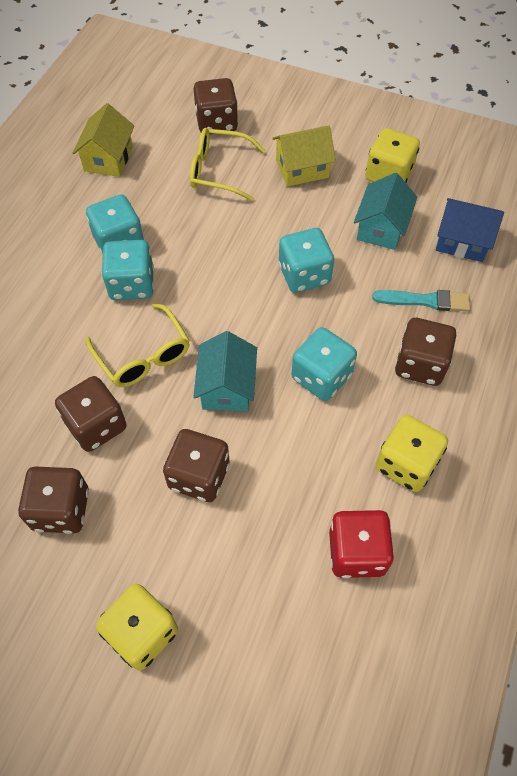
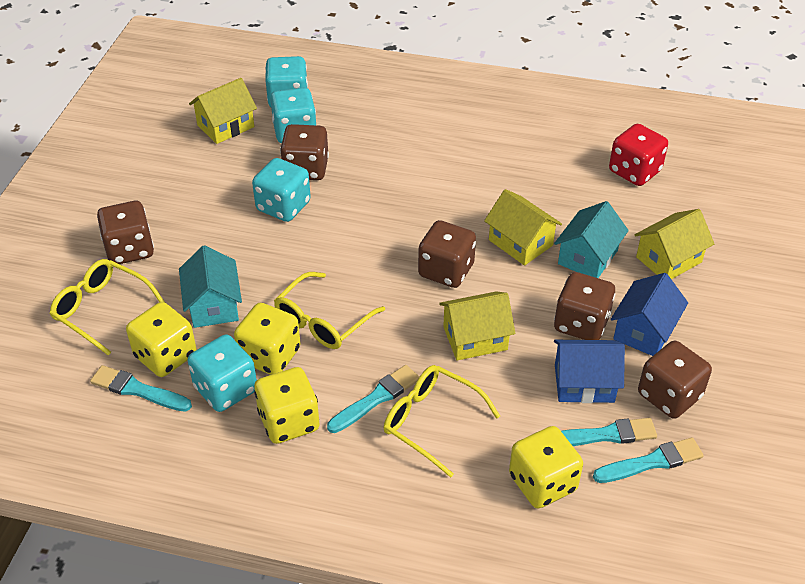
blue house: 1 -> 2
turquoise brush: 1 -> 4
yellow dice: 3 -> 4
yellow glasses: 2 -> 3
yellow house: 2 -> 4

